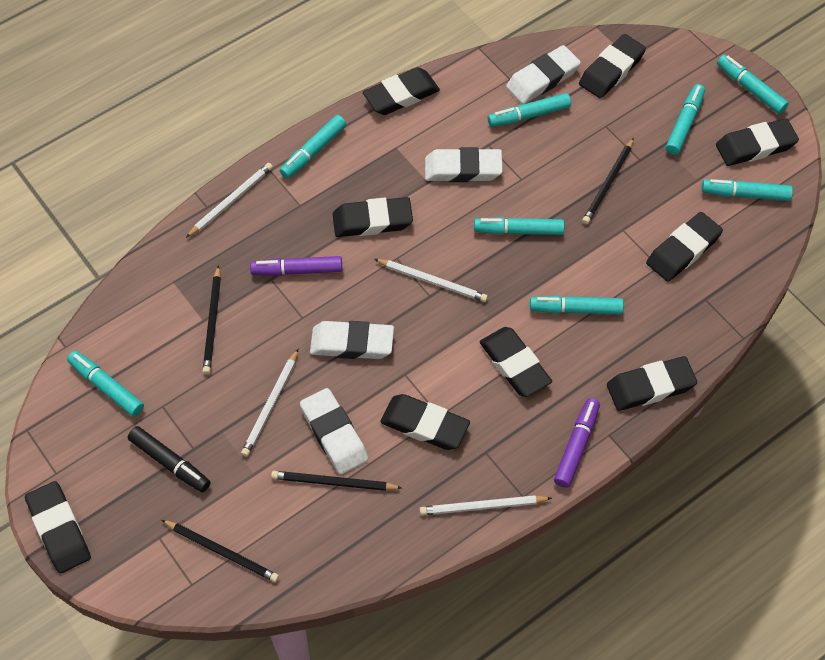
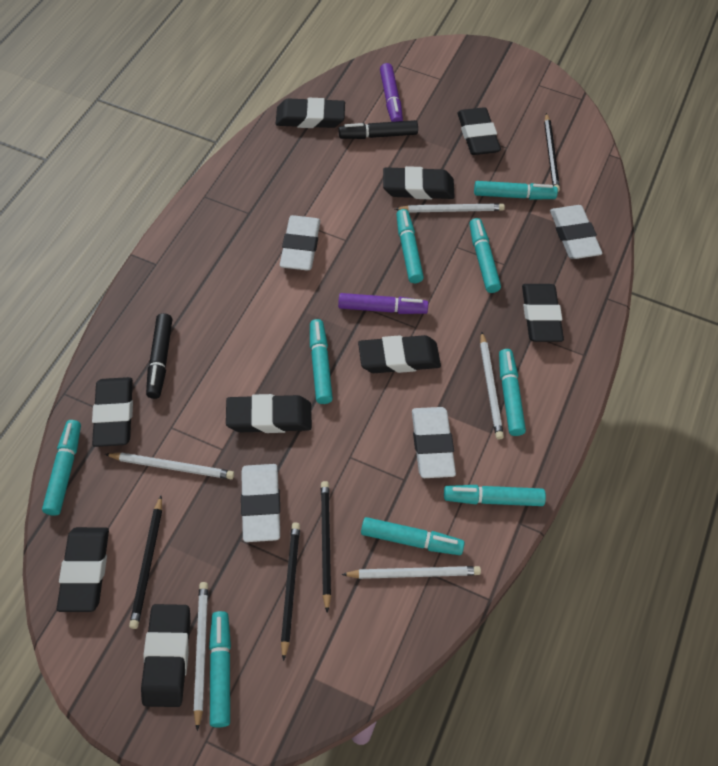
black marker: 1 -> 2
turquoise marker: 8 -> 9
white pencil: 4 -> 5

